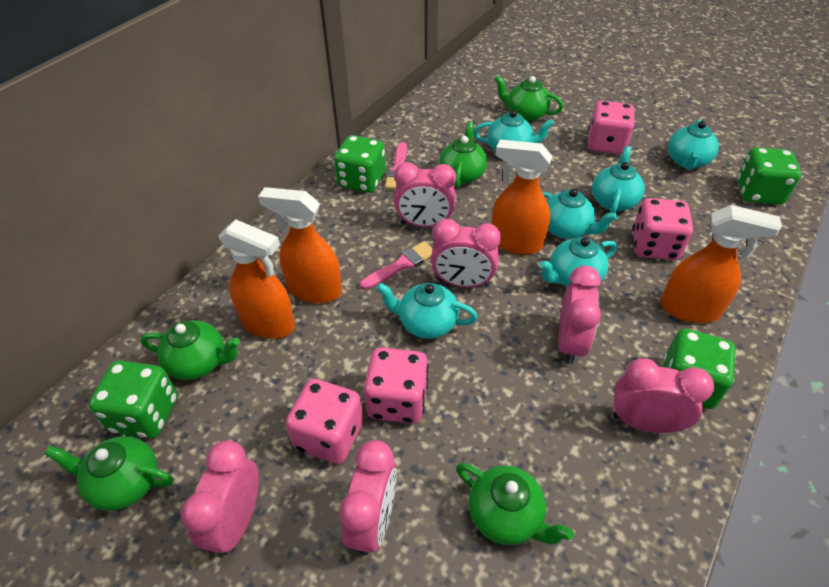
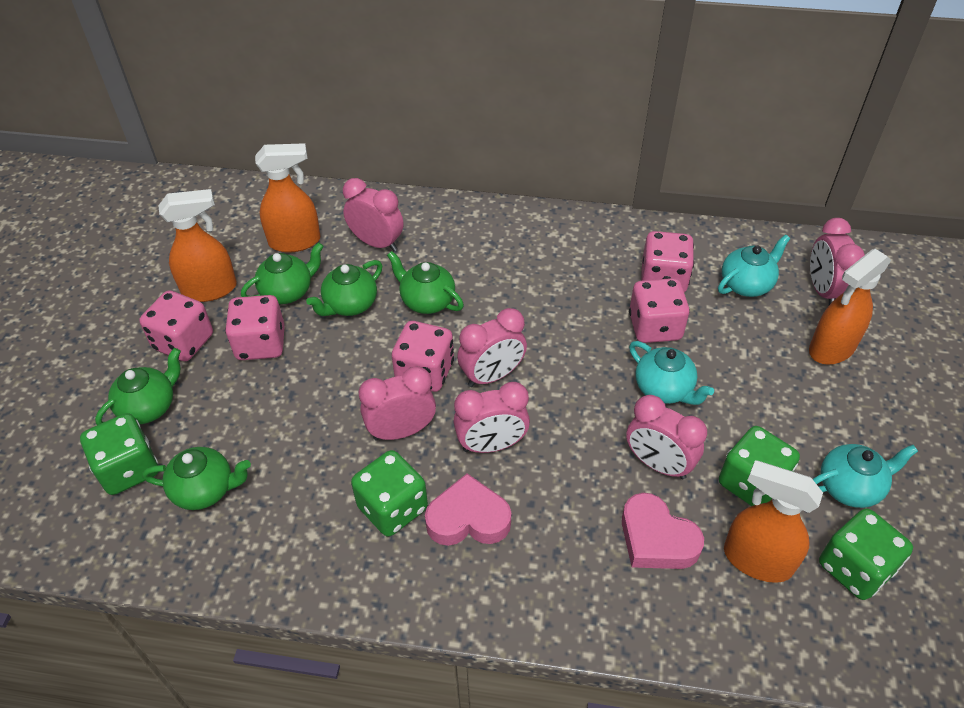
pink brush: 2 -> 0
pink dice: 4 -> 5
pink heart: 0 -> 2
turquoise teapot: 6 -> 3

